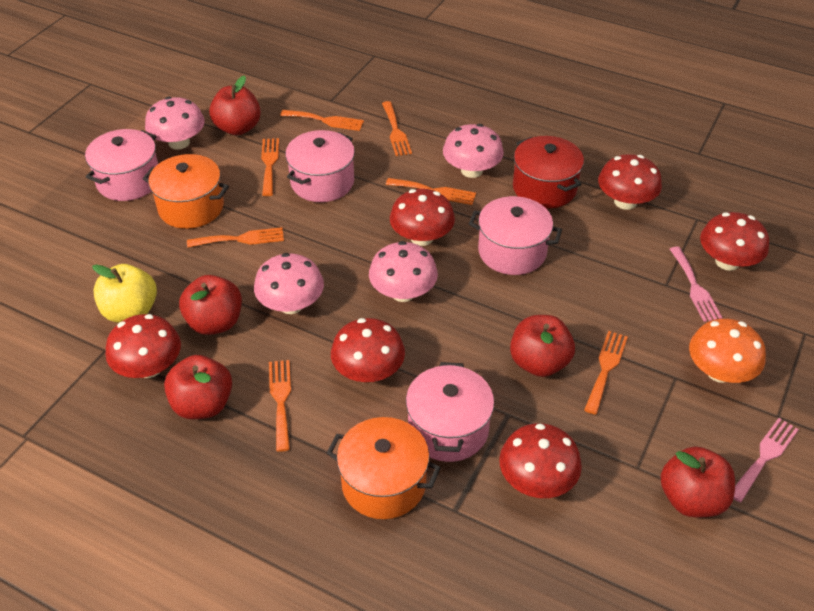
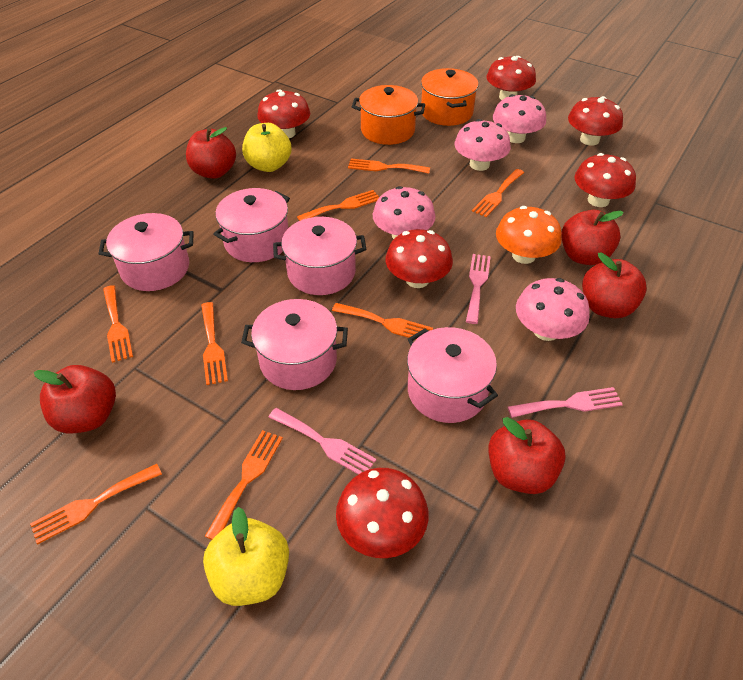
orange fork: 7 -> 8
pink fork: 2 -> 3
pink pot: 4 -> 5
red pot: 1 -> 0
yellow apple: 1 -> 2

